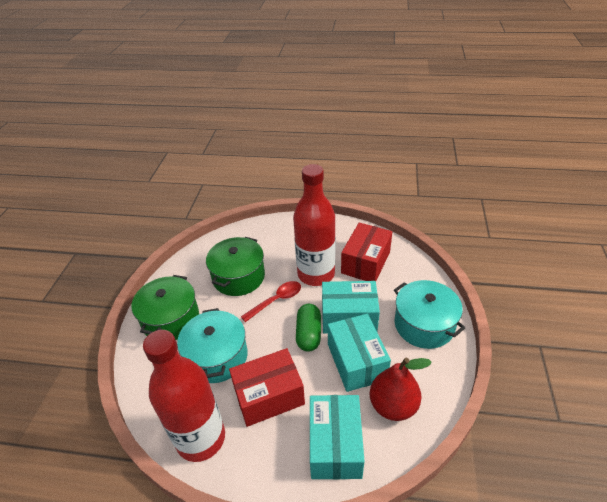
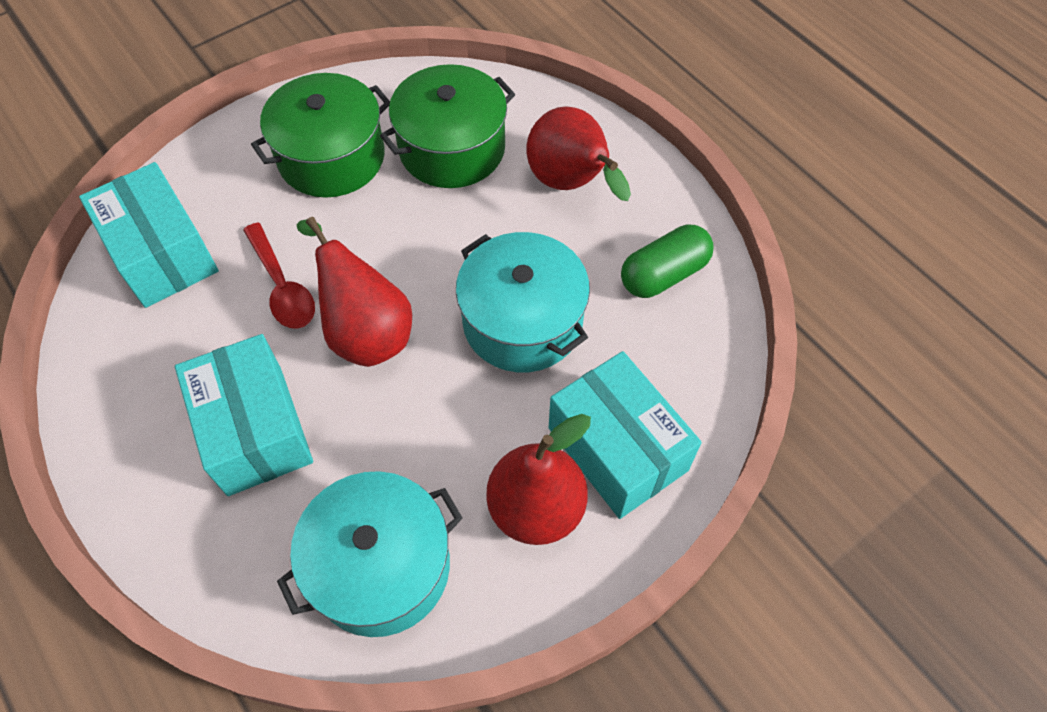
red bottle: 2 -> 0
red box: 2 -> 0
red pear: 1 -> 3

